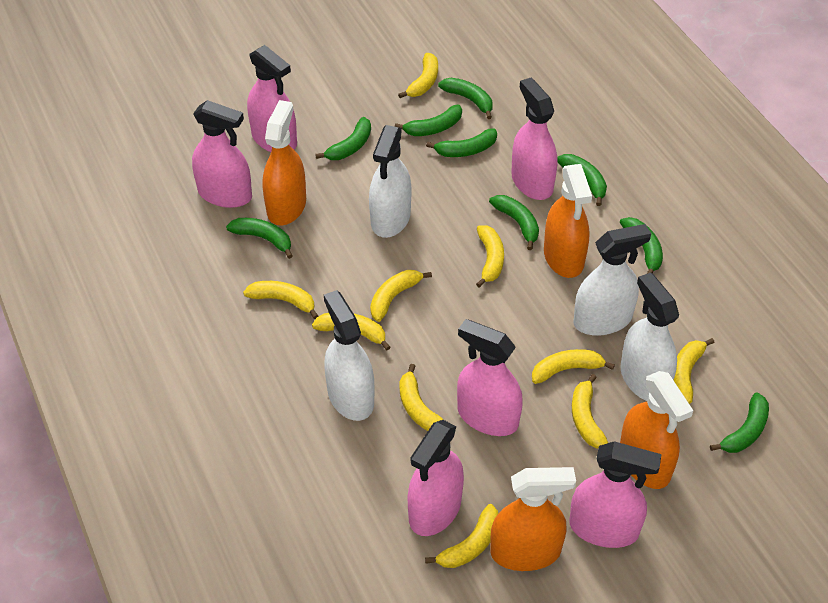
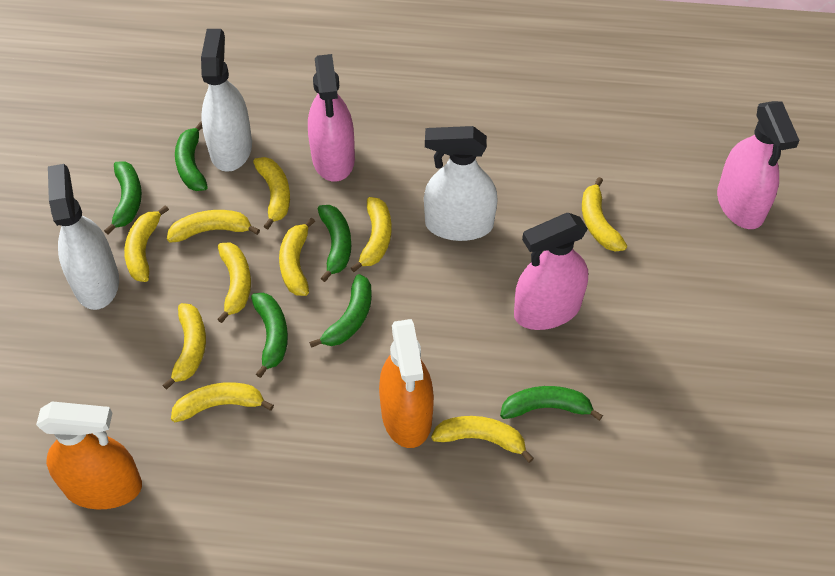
green banana: 9 -> 6
orange spray bottle: 4 -> 2
pink spray bottle: 6 -> 3
white spray bottle: 4 -> 3

